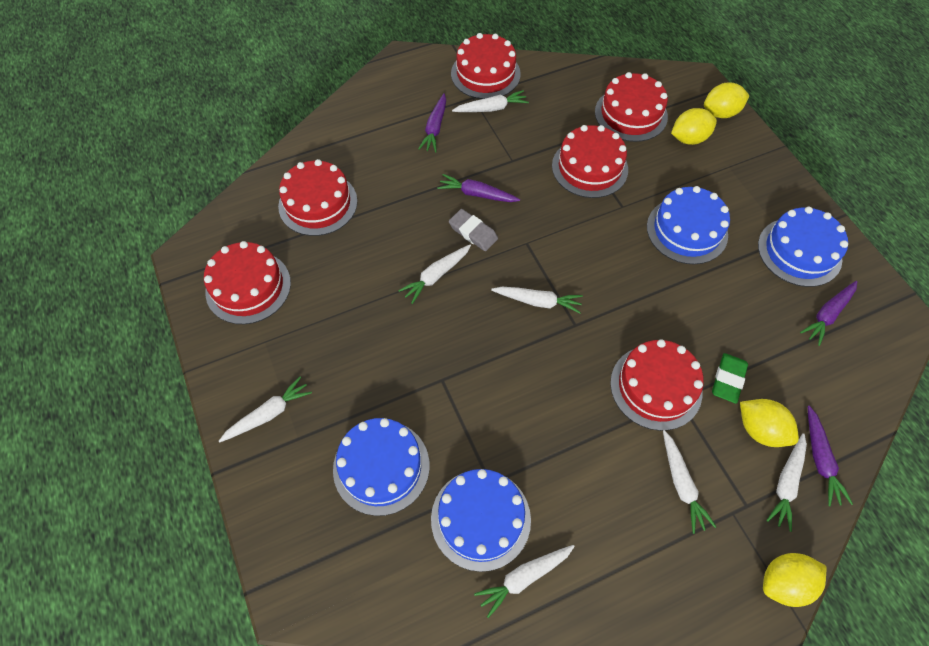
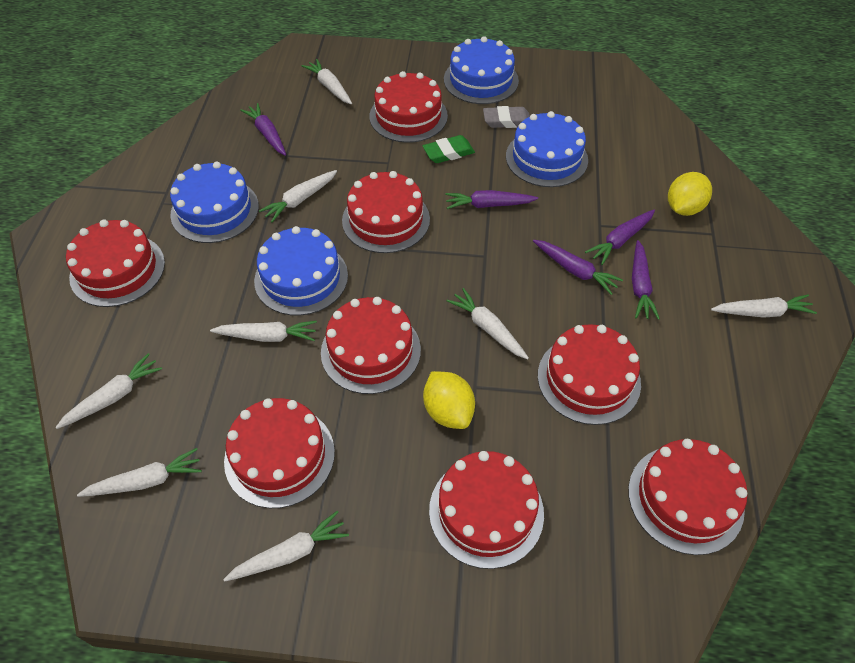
purple carrot: 4 -> 5
red cake: 6 -> 8
white carrot: 7 -> 8
yellow lemon: 4 -> 2

